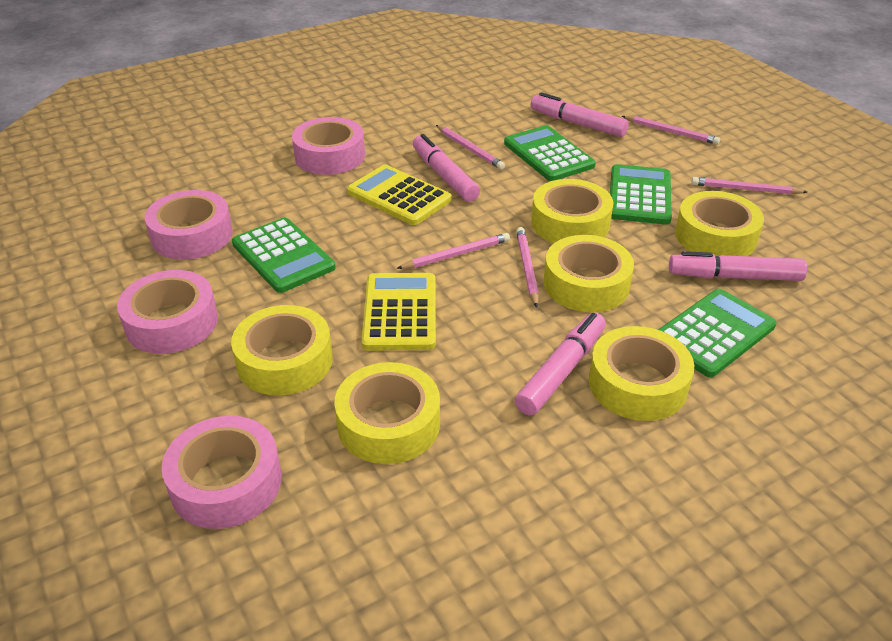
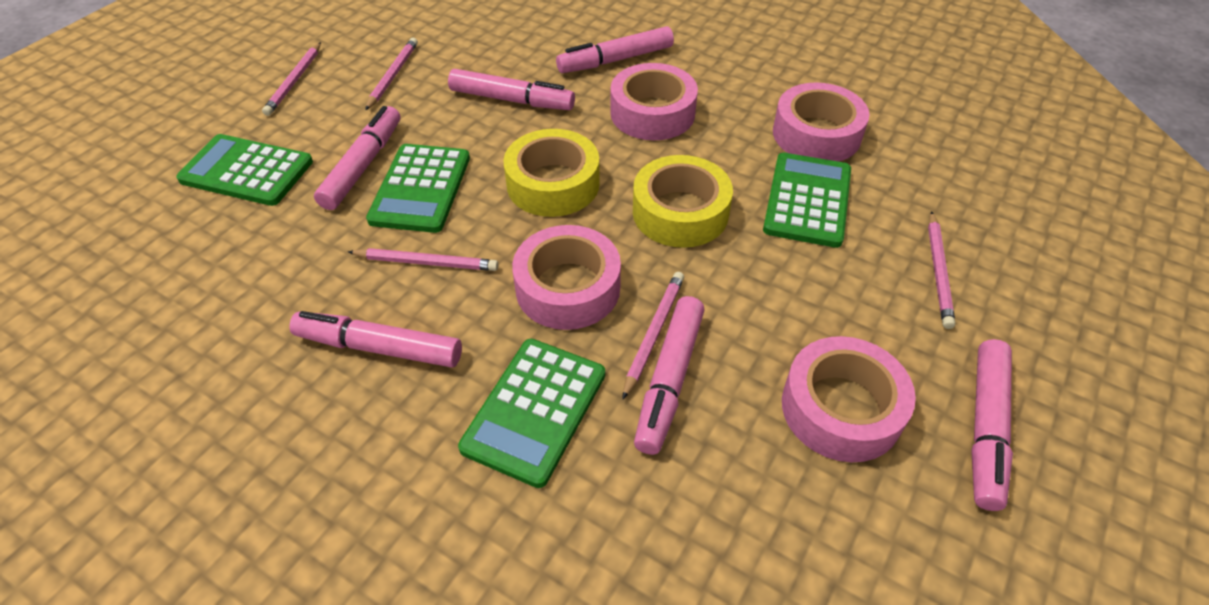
pink marker: 4 -> 6
yellow calculator: 2 -> 0
yellow tape: 6 -> 2

